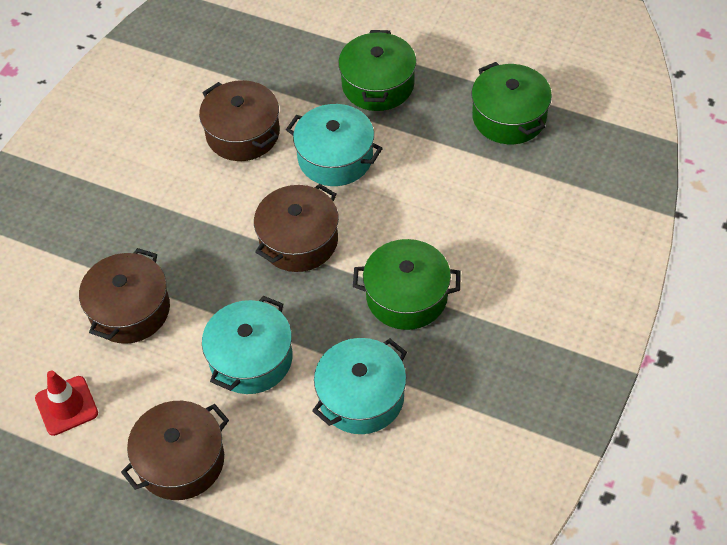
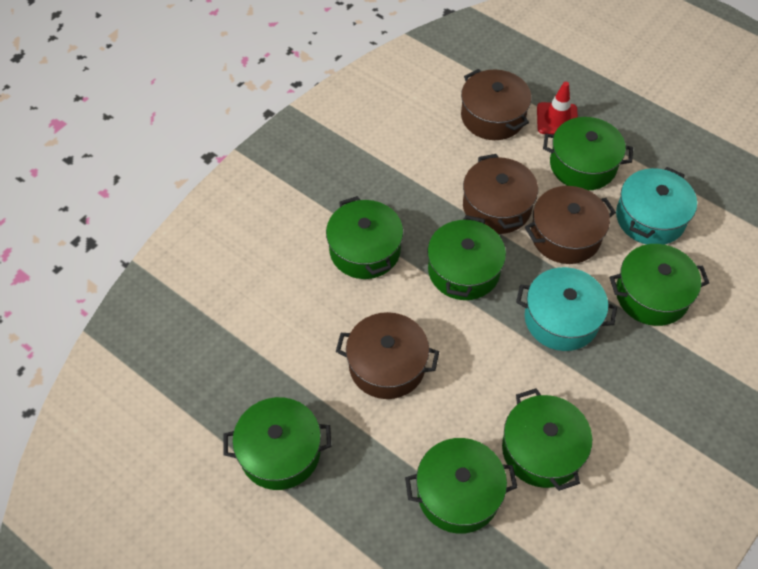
green pot: 3 -> 7
turquoise pot: 3 -> 2

